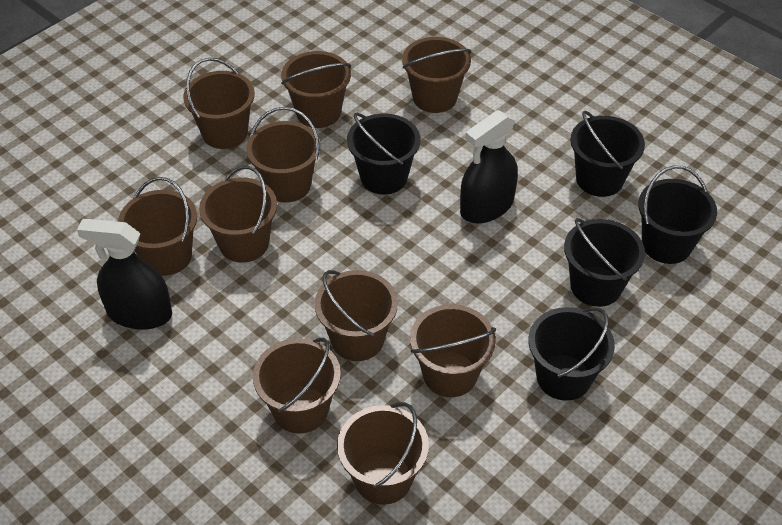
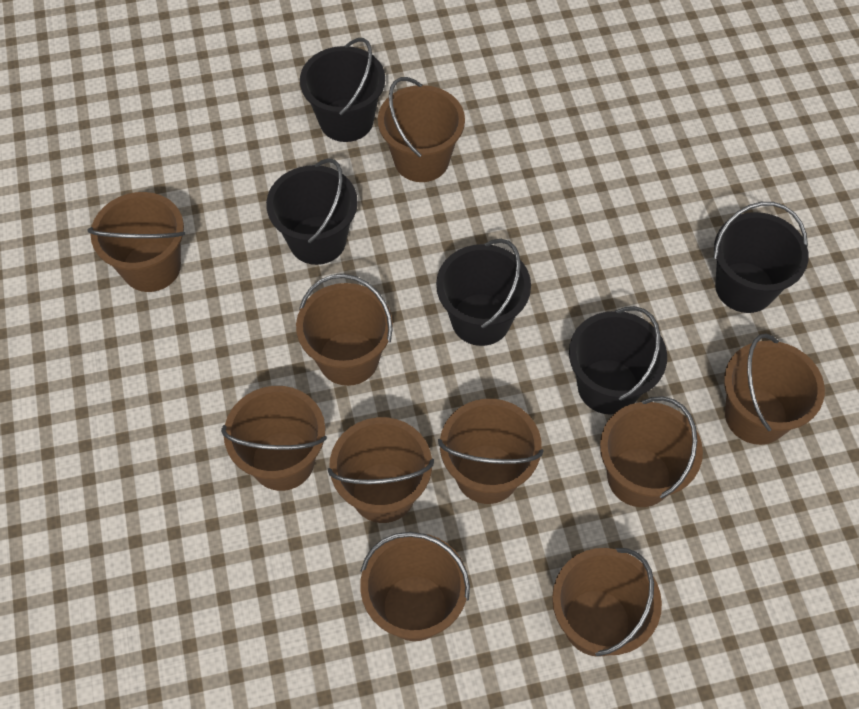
black spray bottle: 2 -> 0

